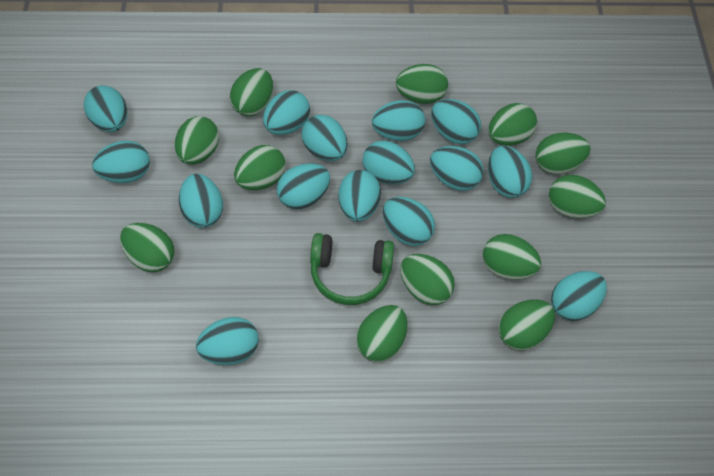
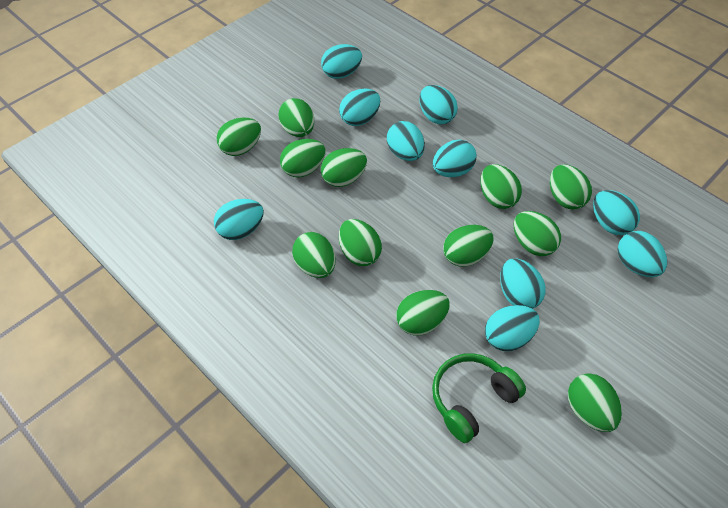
turquoise egg: 15 -> 10

